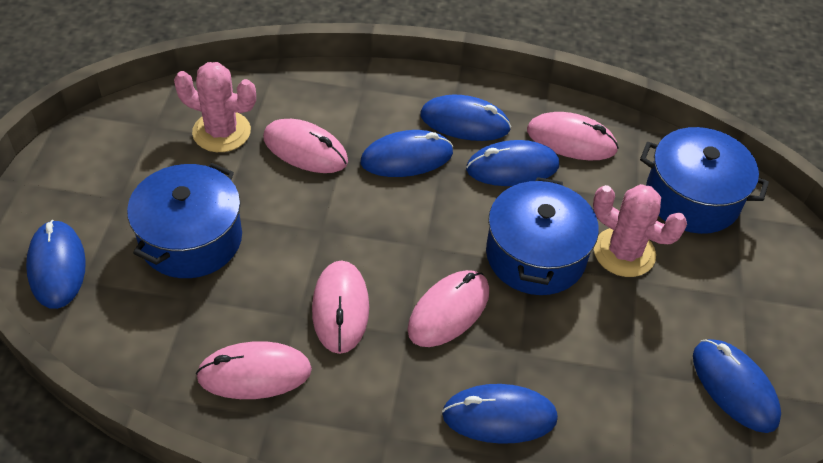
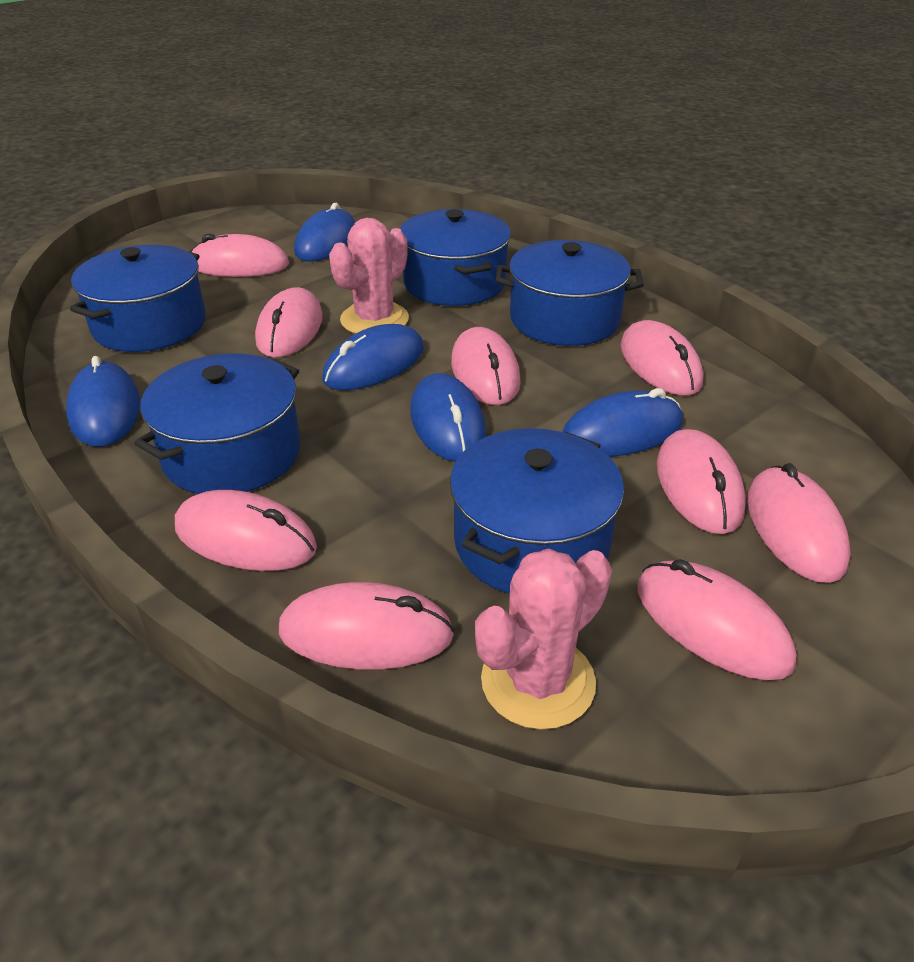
blue mouse: 6 -> 5
blue pot: 3 -> 5
pink mouse: 5 -> 9

